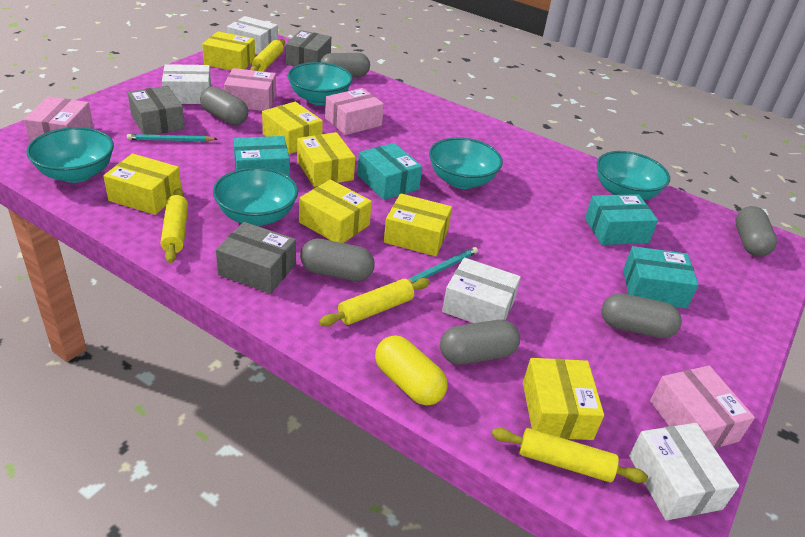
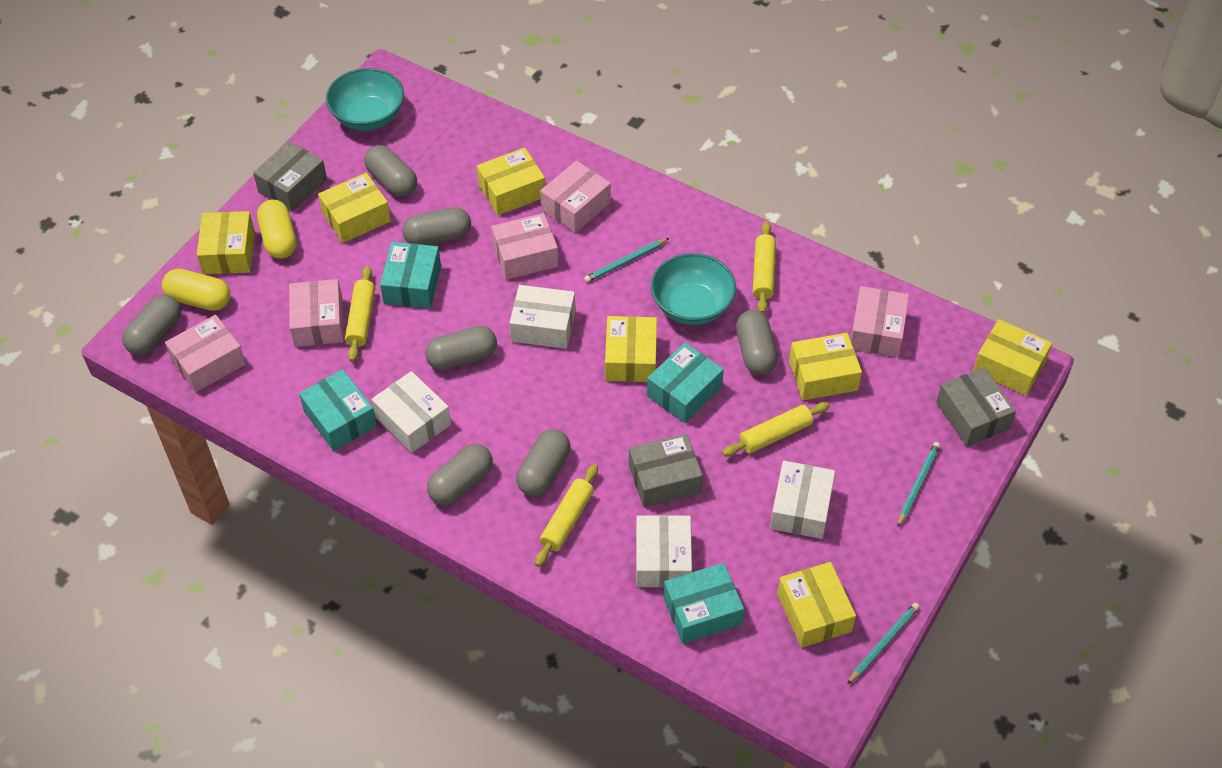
grey capsule: 6 -> 7
pink box: 4 -> 5
turquoise bowl: 5 -> 2
turquoise pencil: 2 -> 3
yellow capsule: 1 -> 2

